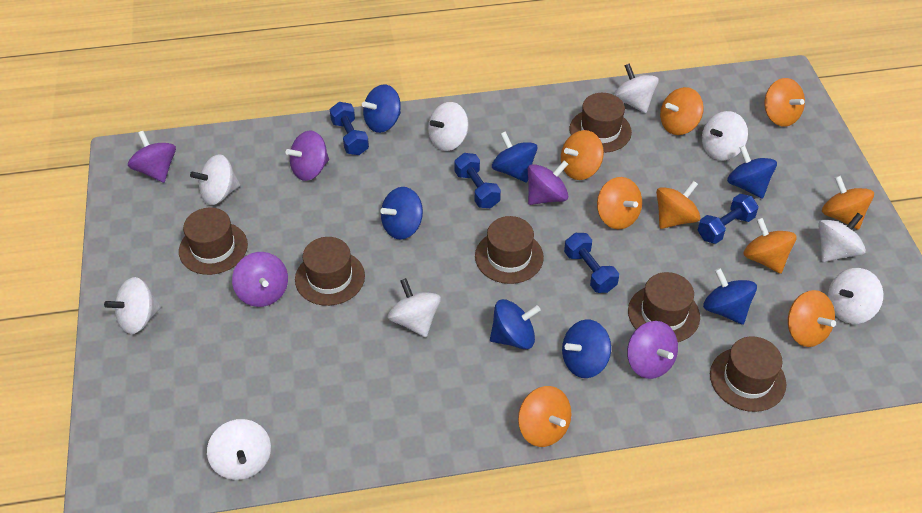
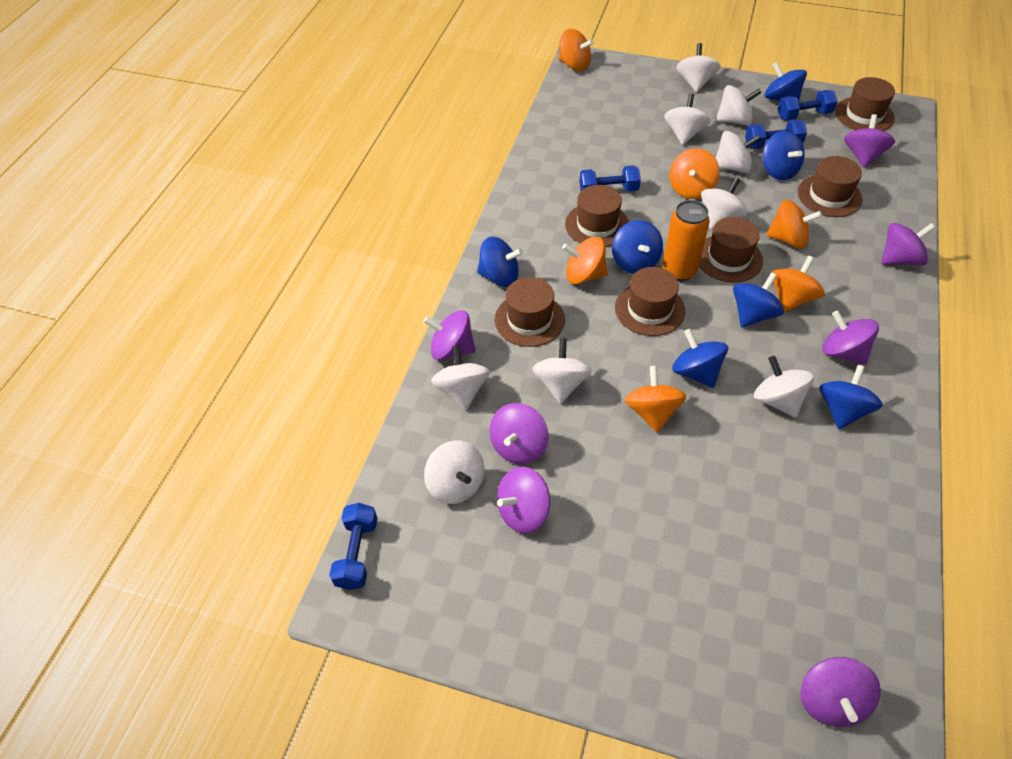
orange can: 0 -> 1
orange spinning top: 9 -> 6
purple spinning top: 5 -> 7

